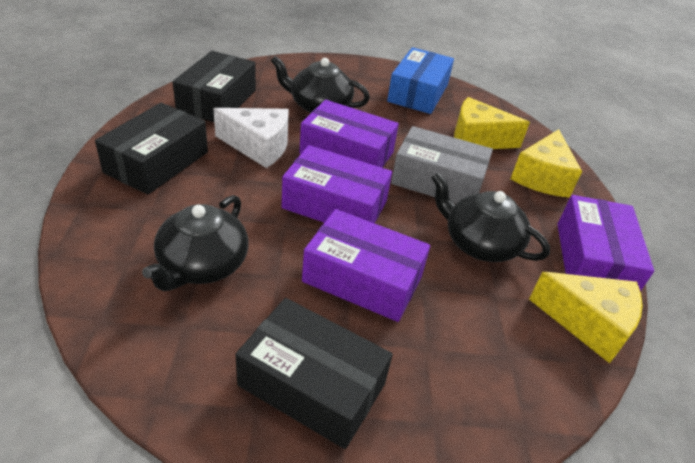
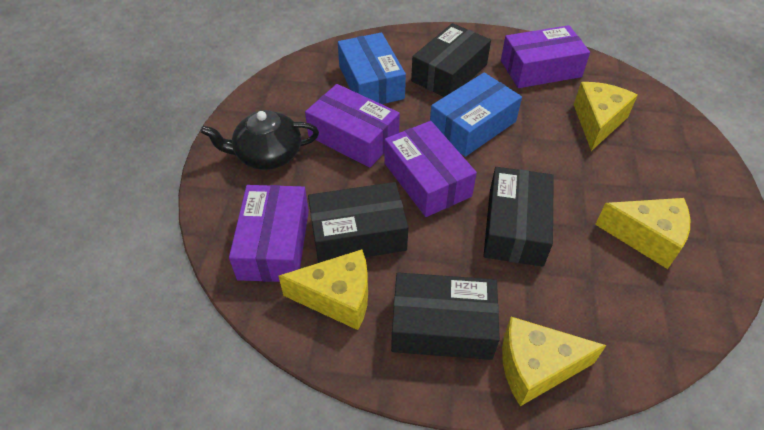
black box: 3 -> 4
black teapot: 3 -> 1
blue box: 1 -> 2
grey box: 1 -> 0
white cheese: 1 -> 0
yellow cheese: 3 -> 4

